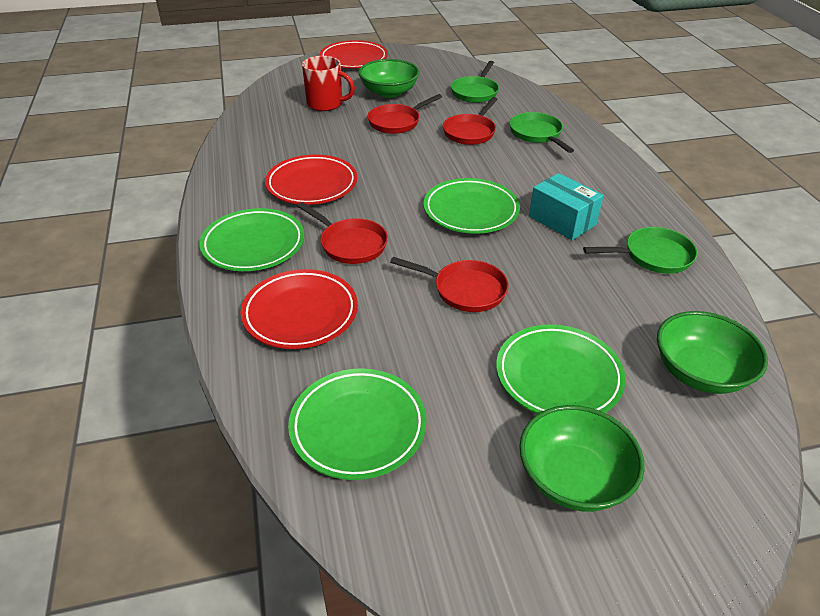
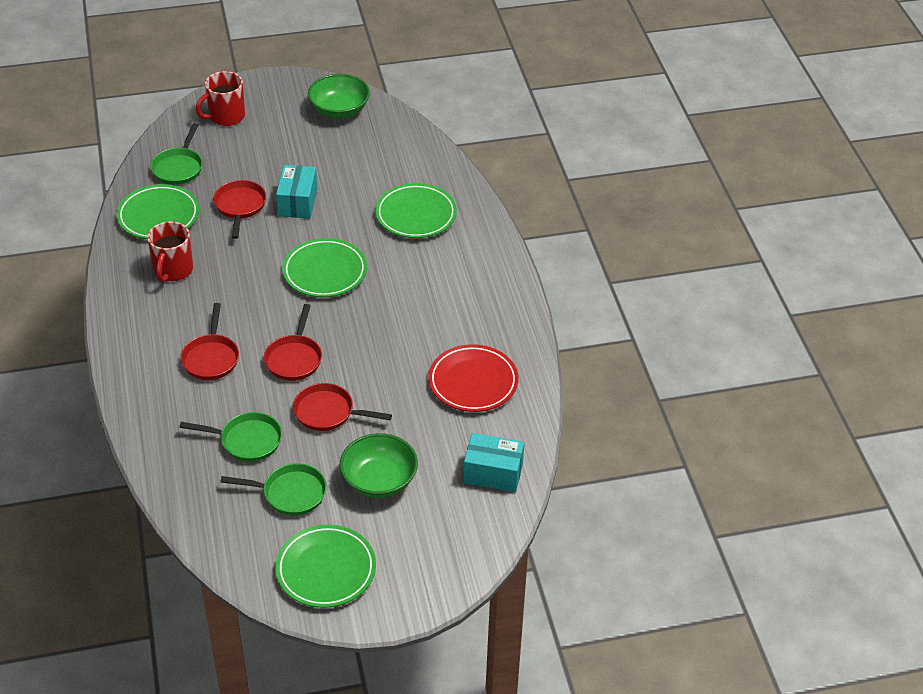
green bowl: 3 -> 2
red mug: 1 -> 2
red plate: 3 -> 1
turquoise box: 1 -> 2

